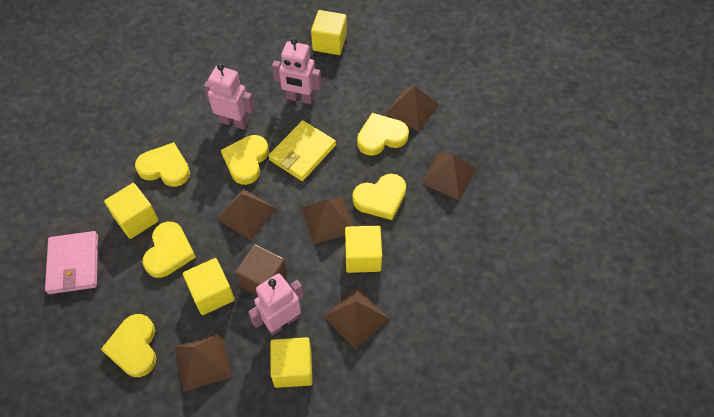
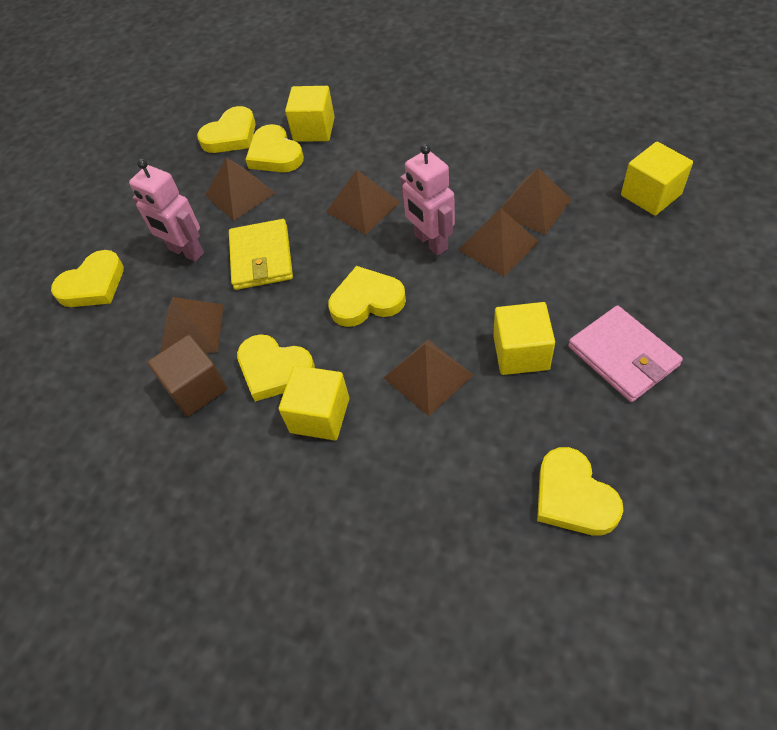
pink robot: 3 -> 2
yellow cube: 5 -> 4

